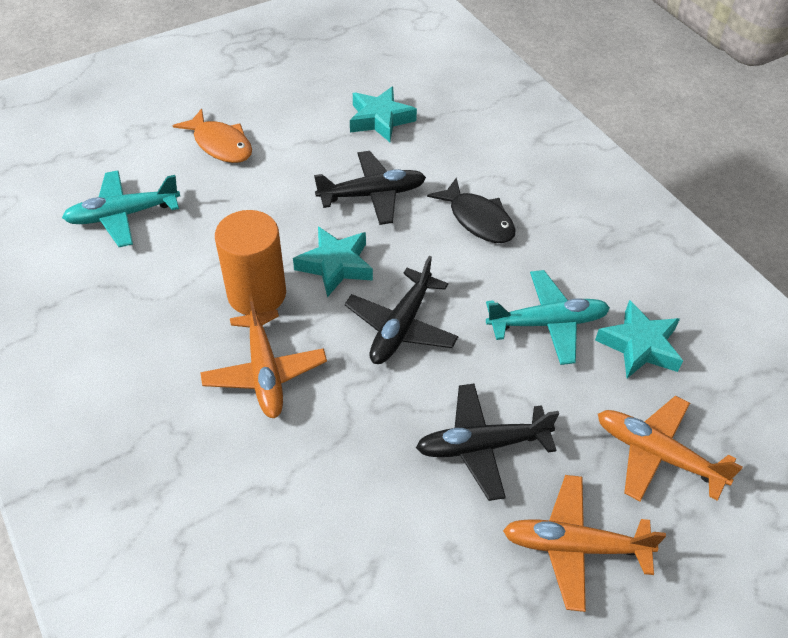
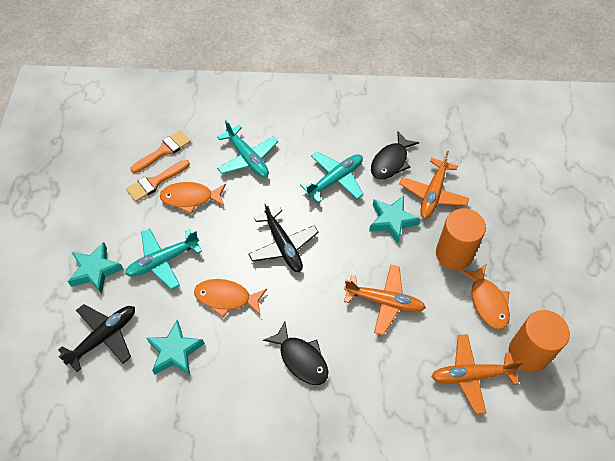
black fish: 1 -> 2
black plane: 3 -> 2
orange brush: 0 -> 2
orange cylinder: 1 -> 2
orange fish: 1 -> 3
turquoise plane: 2 -> 3

